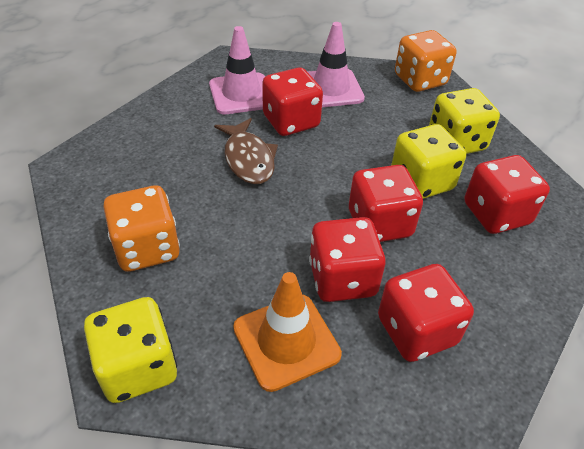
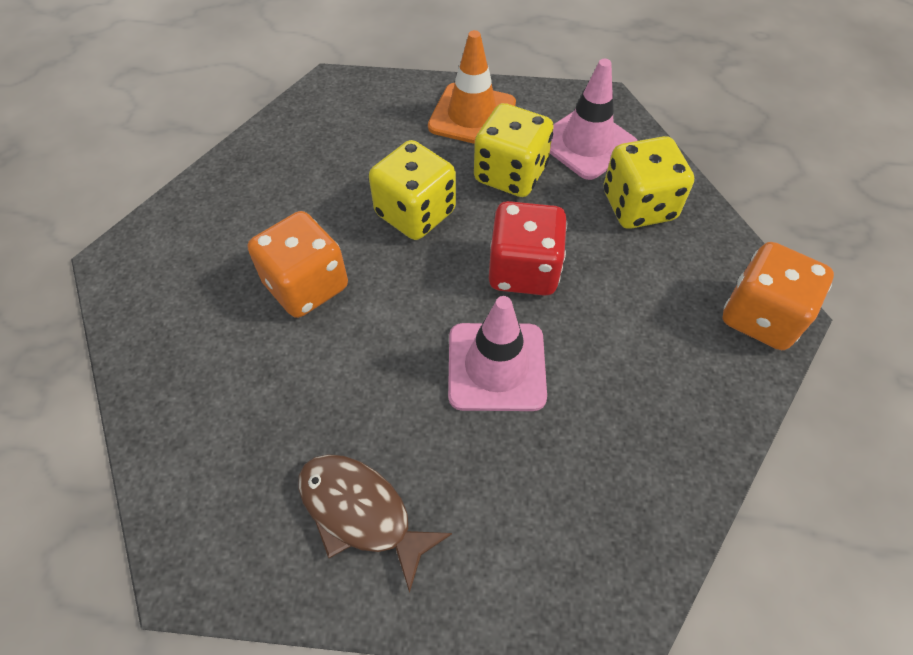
red dice: 5 -> 1

